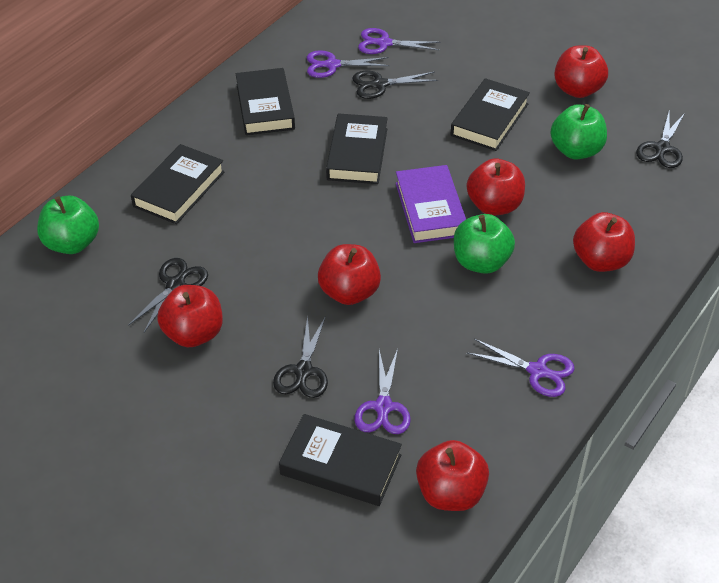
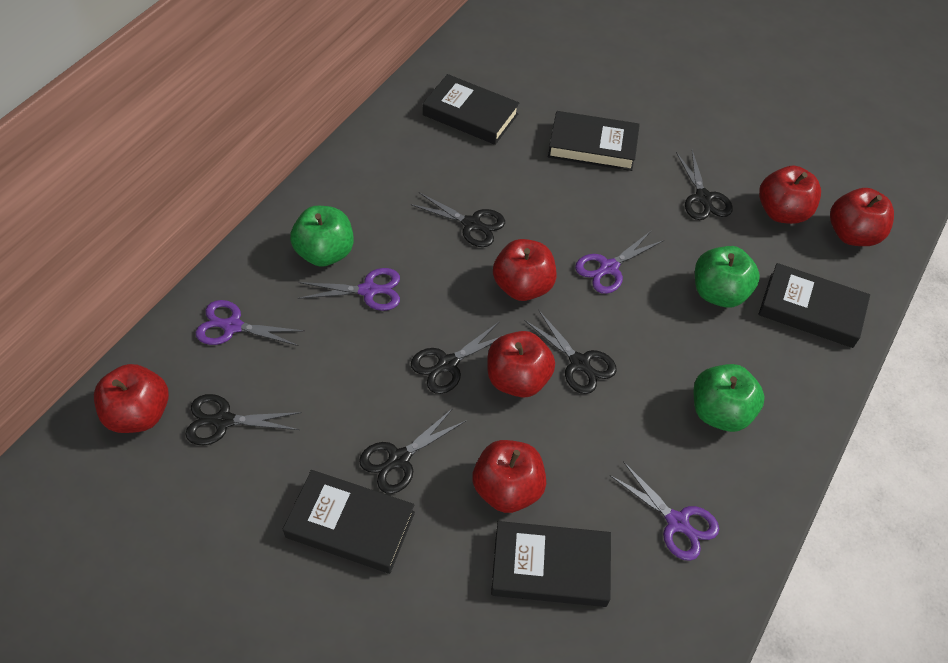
black scissors: 4 -> 6
purple book: 1 -> 0

